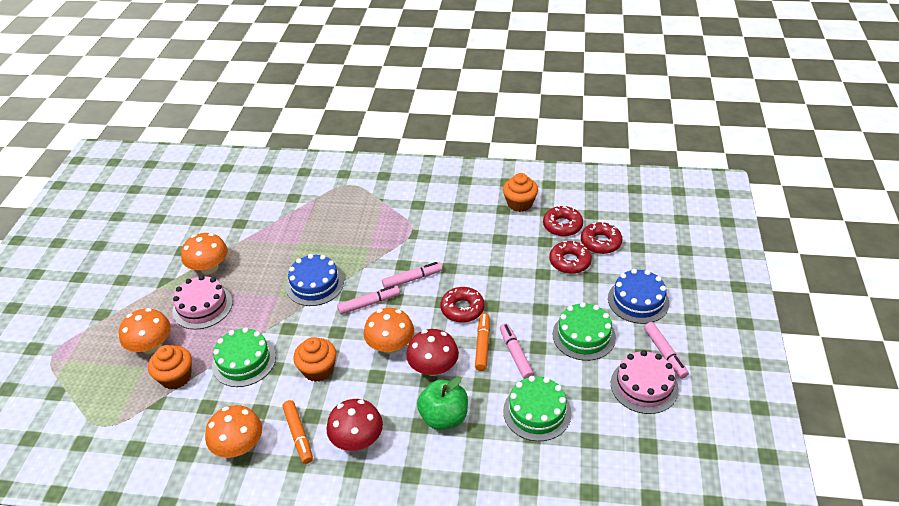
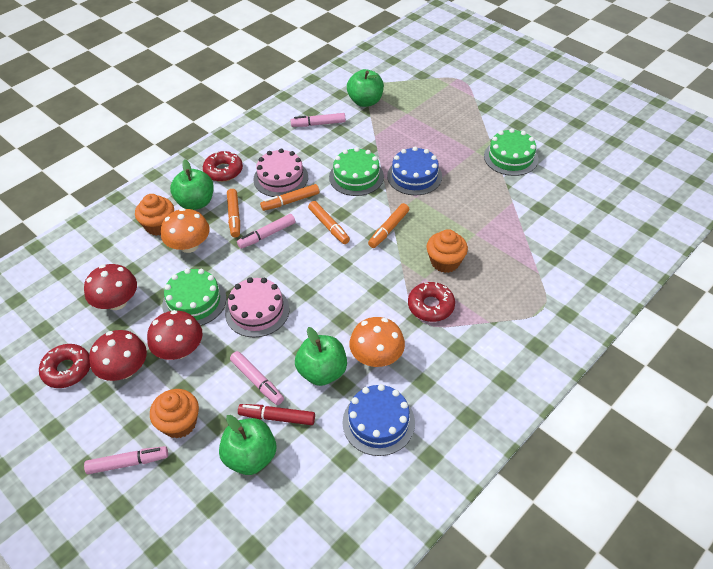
green apple: 1 -> 4
orange marker: 2 -> 4
orange mushroom: 4 -> 2
red donut: 4 -> 3
red marker: 0 -> 1
red mushroom: 2 -> 3

